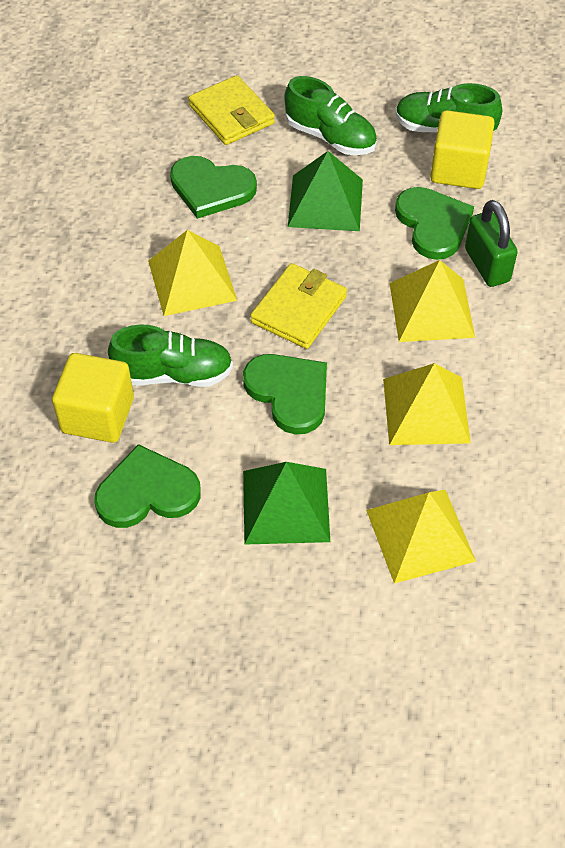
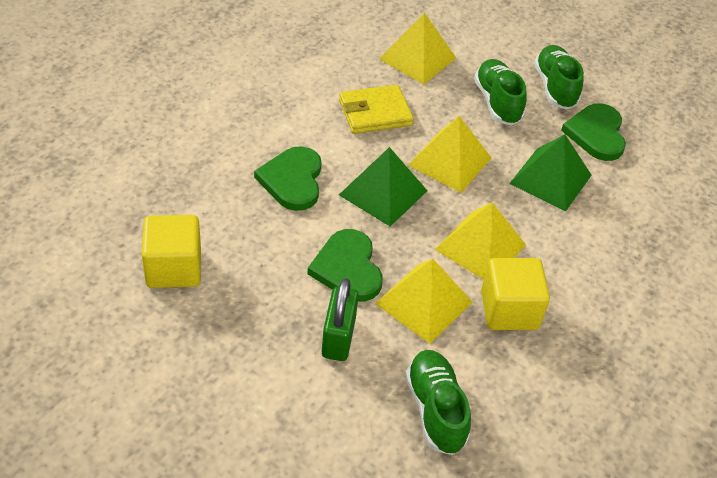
green heart: 4 -> 3
yellow wallet: 2 -> 1

